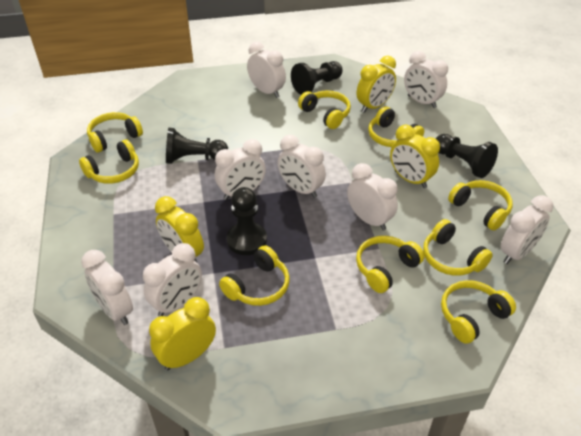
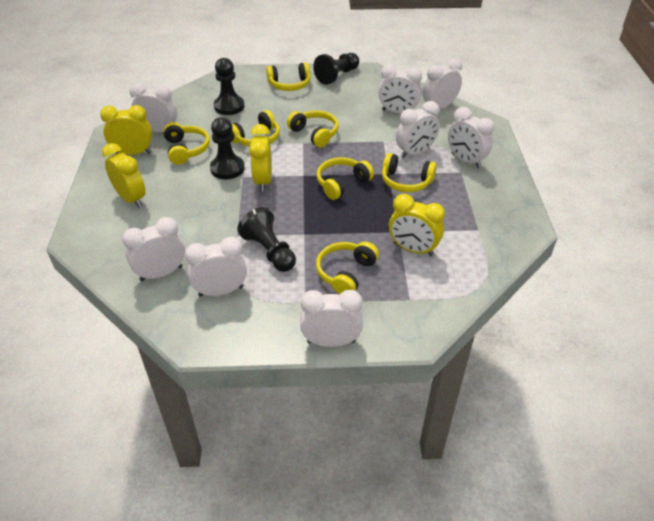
yellow headphones: 9 -> 7

